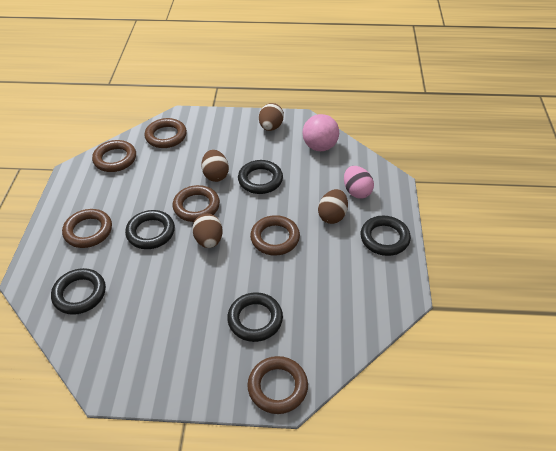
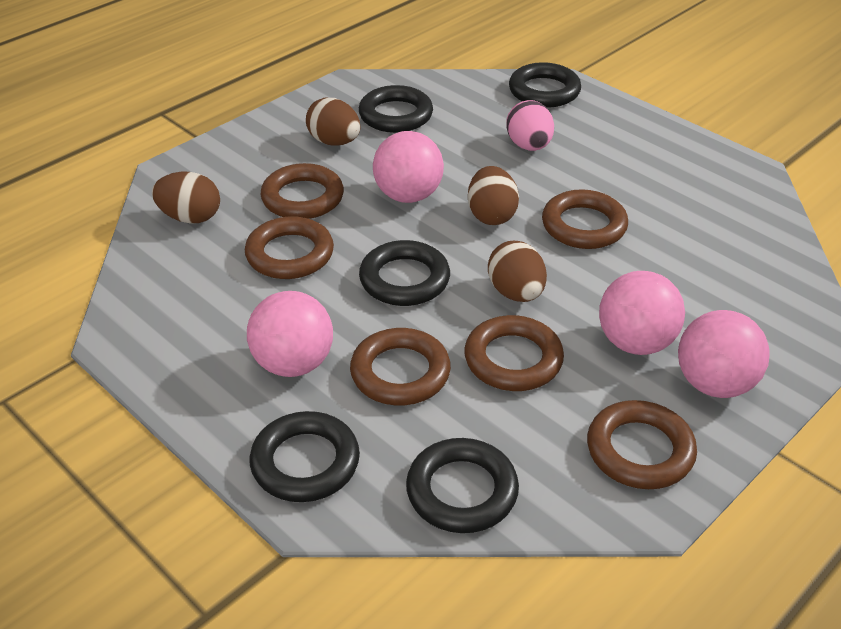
pink ball: 1 -> 4

